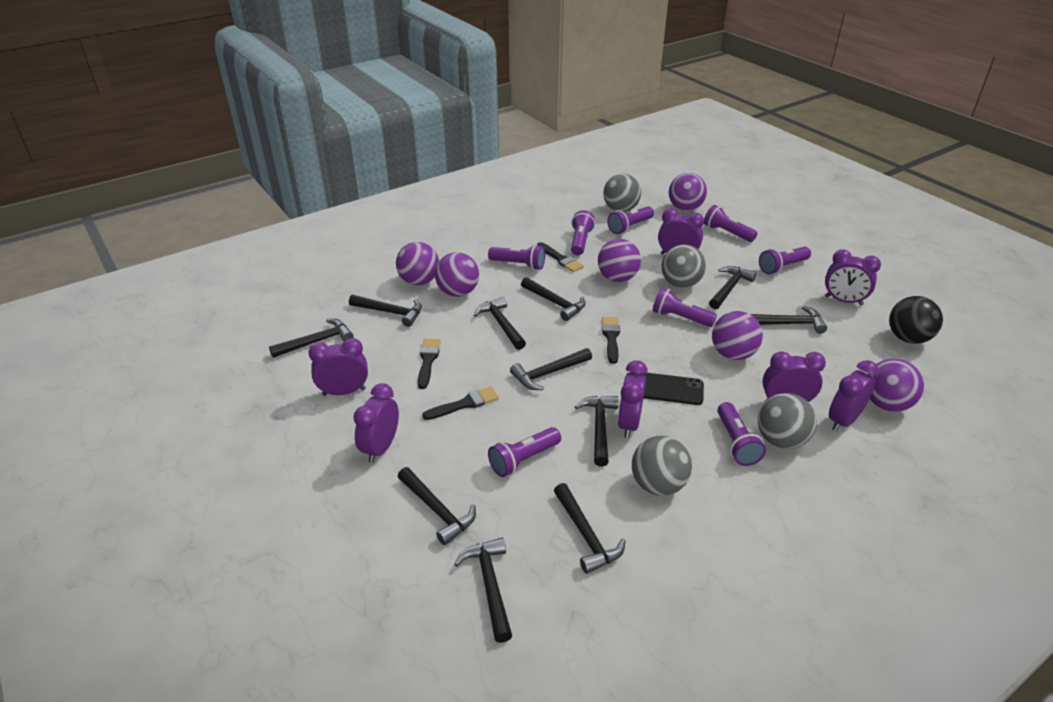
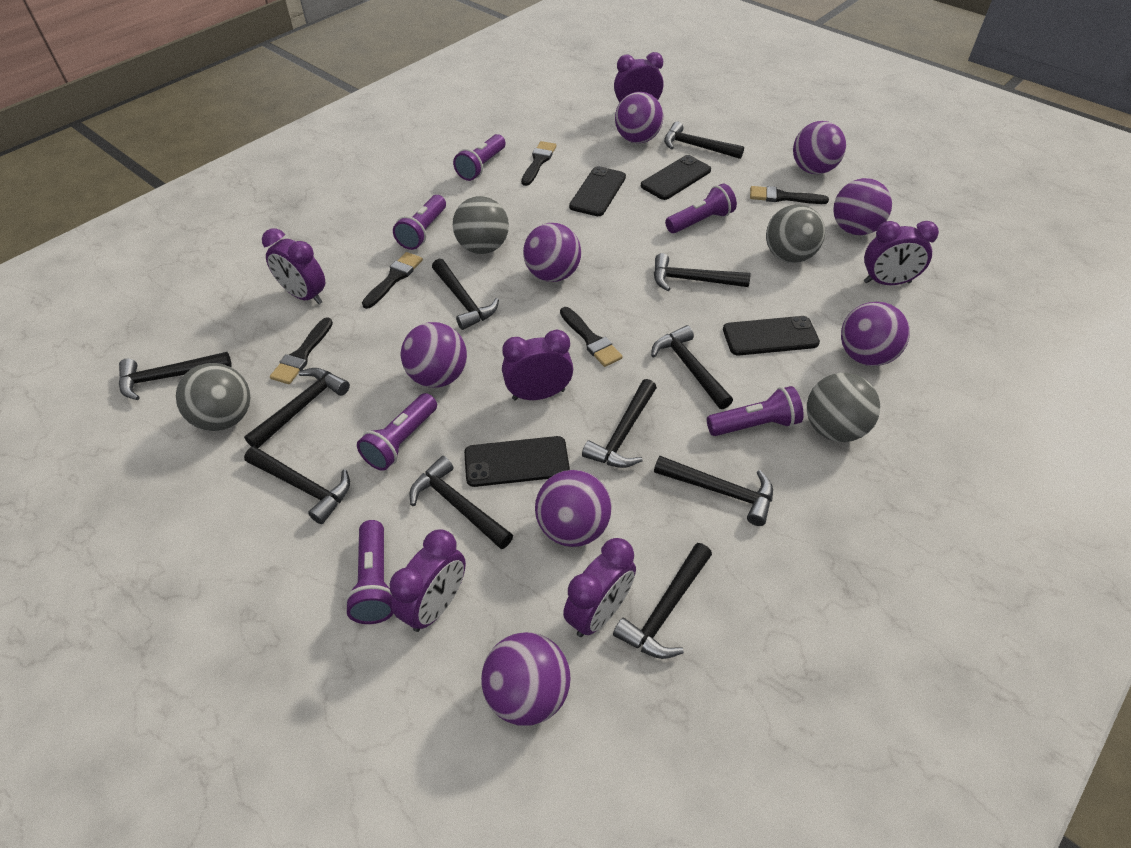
black ball: 1 -> 0
black brush: 4 -> 5
black phone: 1 -> 4
purple ball: 6 -> 8
purple clock: 7 -> 6
purple flashlight: 8 -> 6

